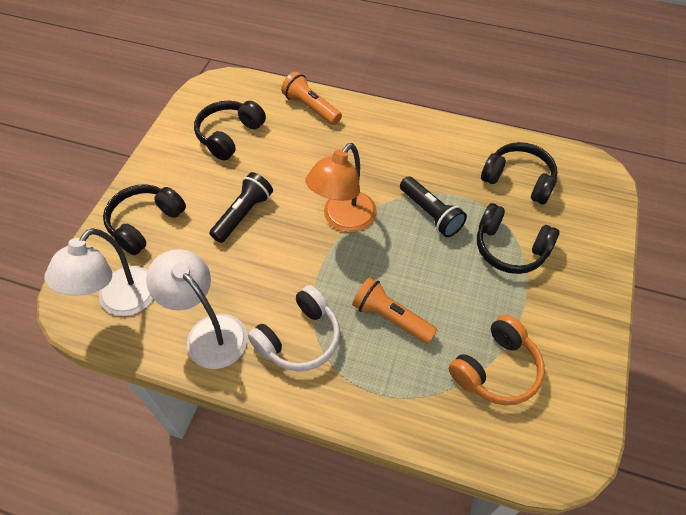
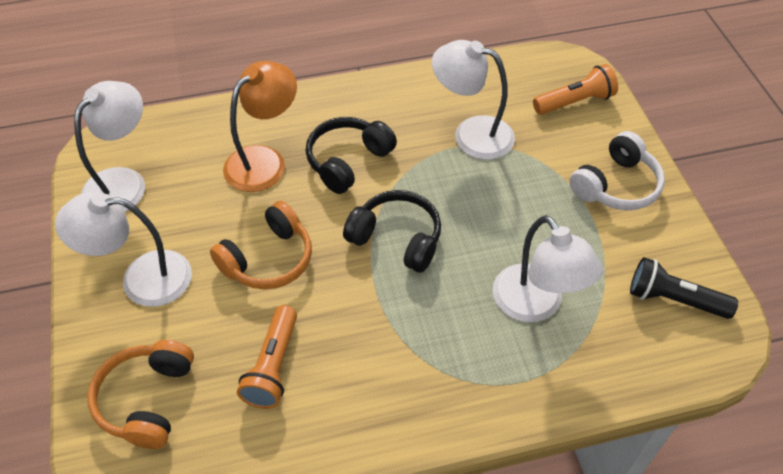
black flashlight: 2 -> 1
black headphones: 4 -> 2
orange headphones: 1 -> 2
white lamp: 2 -> 4

